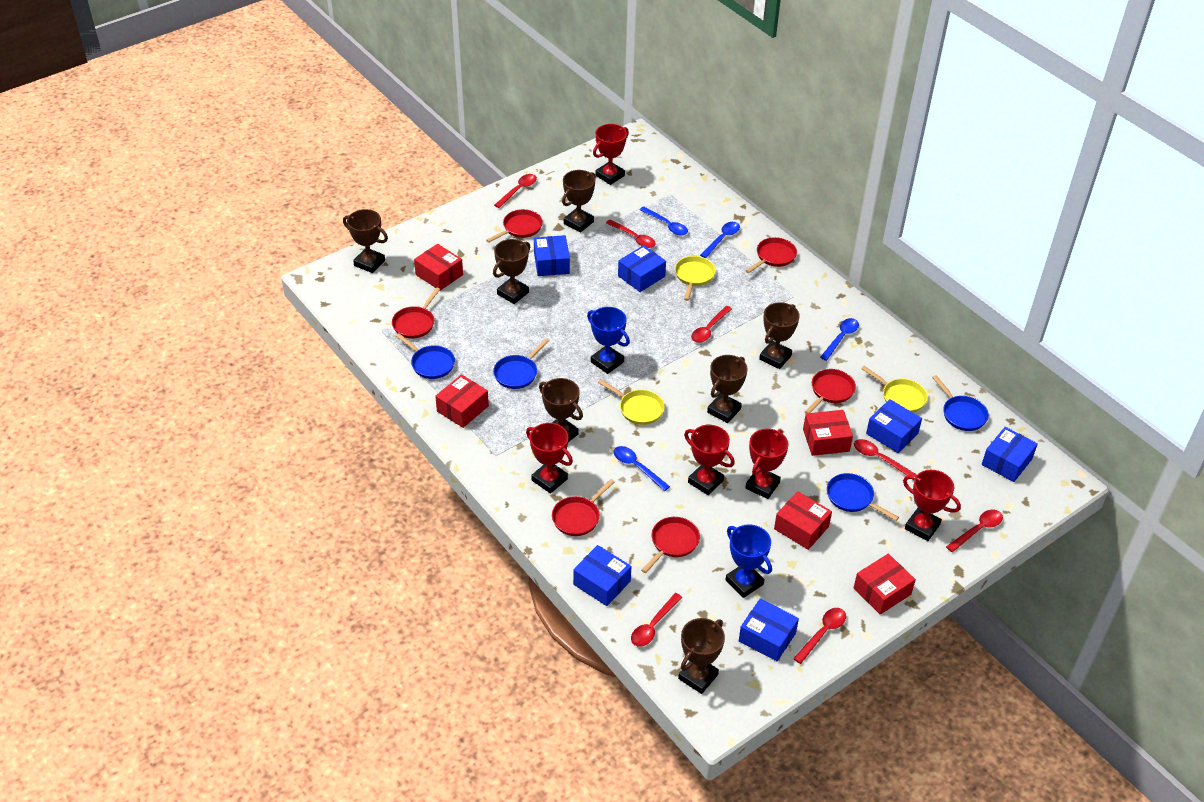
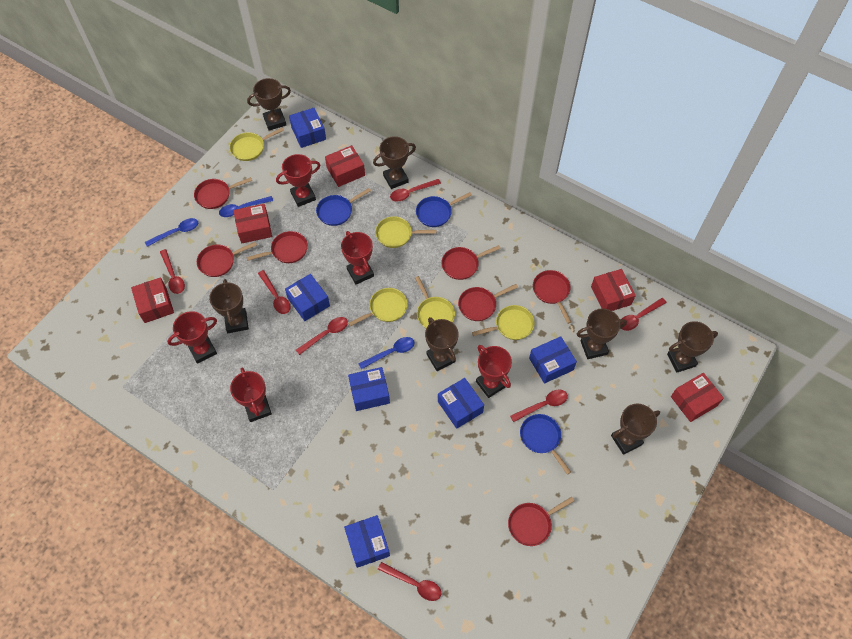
blue pan: 4 -> 3
blue spoon: 4 -> 3
blue trophy: 2 -> 0
red pan: 6 -> 7
yellow pan: 3 -> 5

